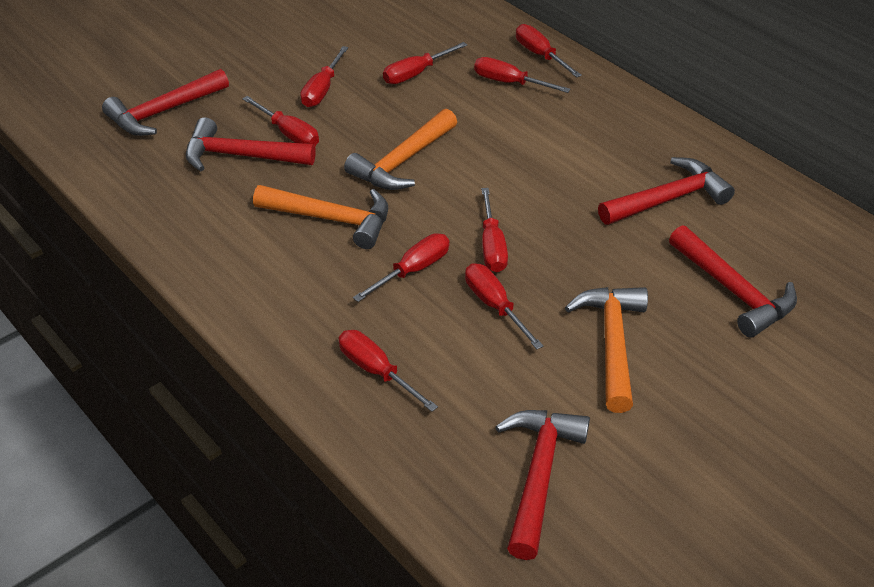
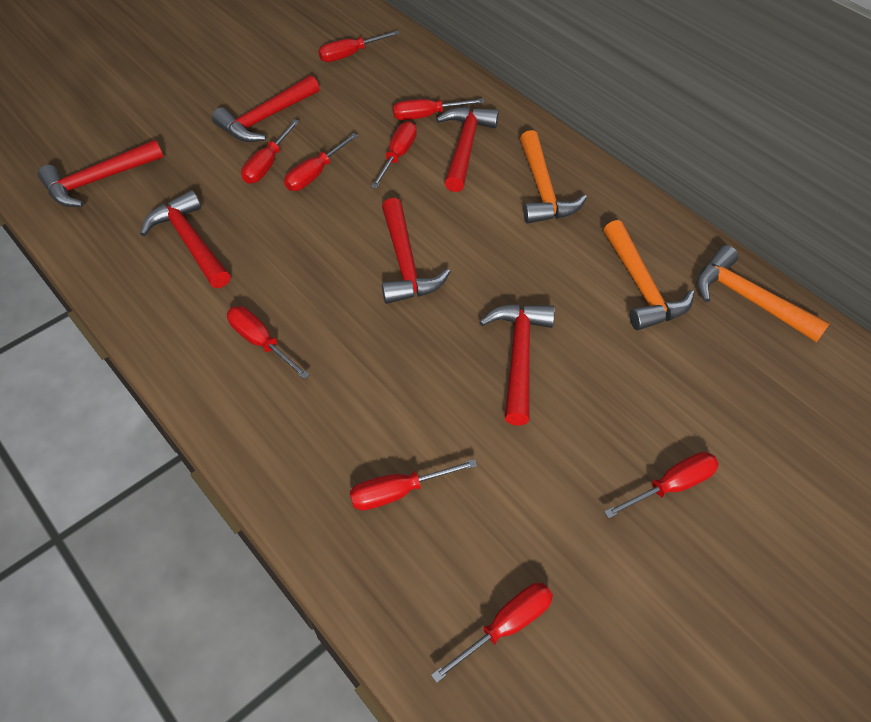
red hammer: 5 -> 6

